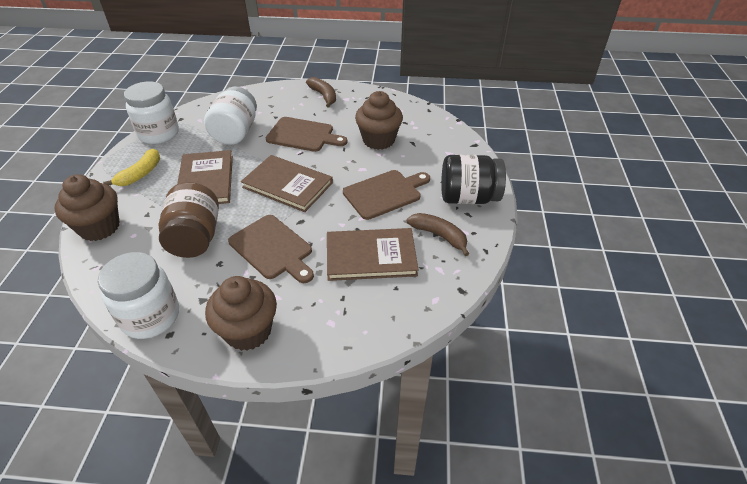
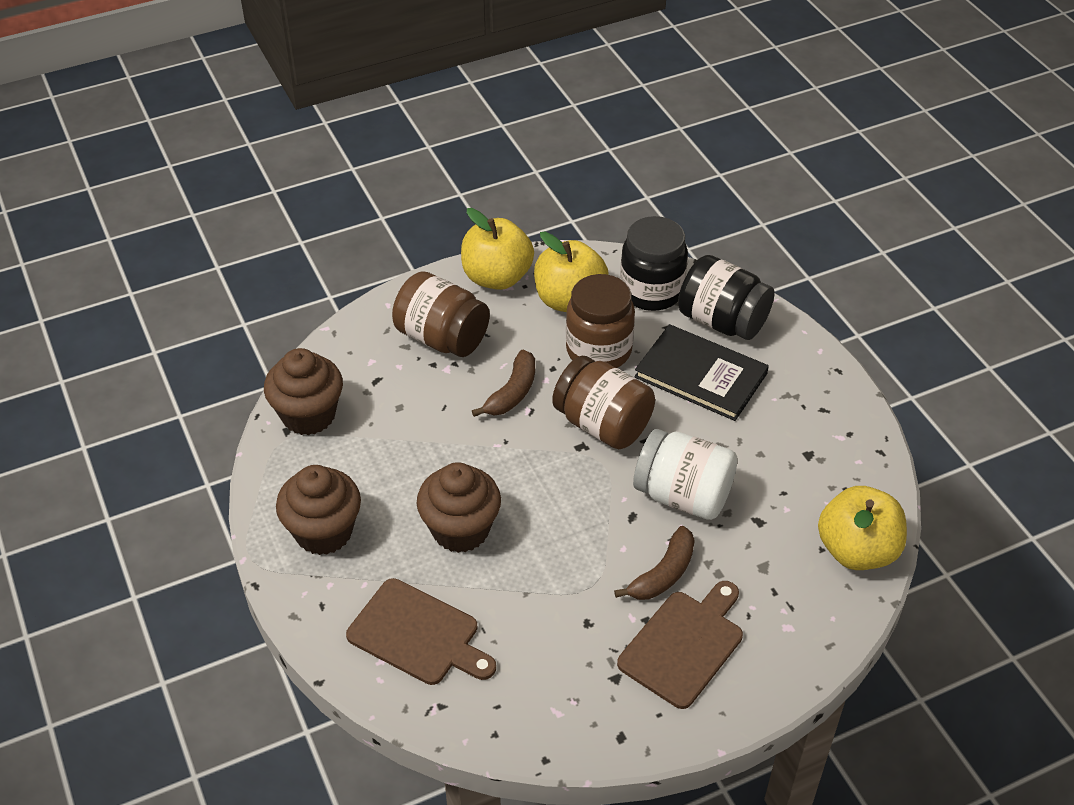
black book: 0 -> 1
black jar: 1 -> 2
brown book: 3 -> 0
brown cutting board: 3 -> 2
brown jar: 1 -> 3
white jar: 3 -> 1
yellow apple: 0 -> 3
yellow banana: 1 -> 0

